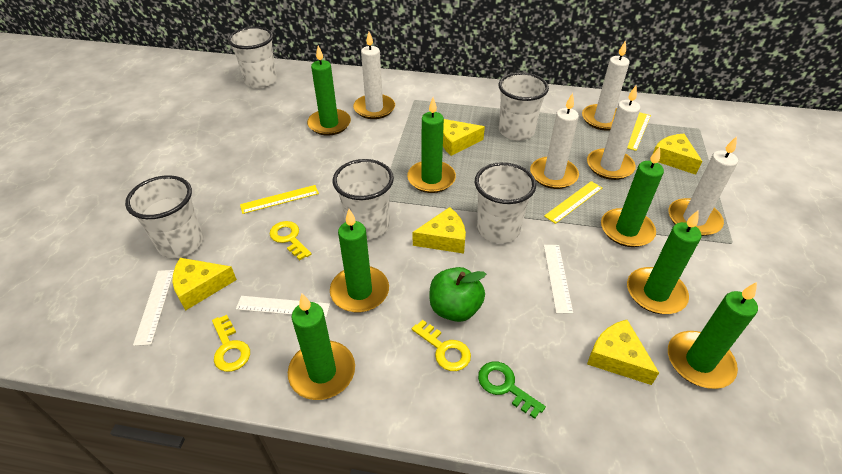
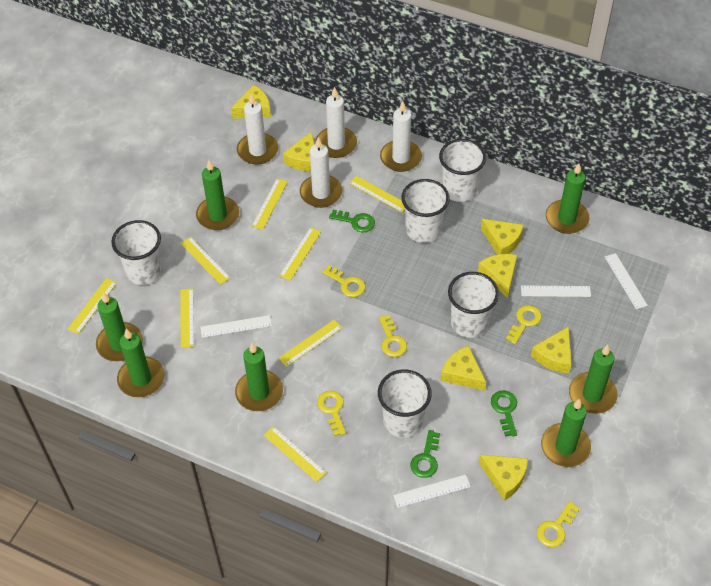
green apple: 1 -> 0
green key: 1 -> 3
white candle: 5 -> 4
white ruler: 3 -> 4
yellow cheese: 5 -> 7
yellow key: 3 -> 5
yellow ruler: 3 -> 8

